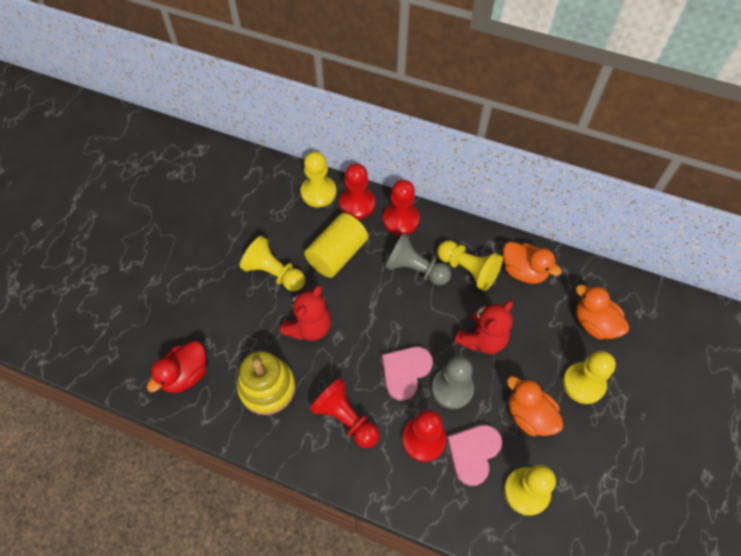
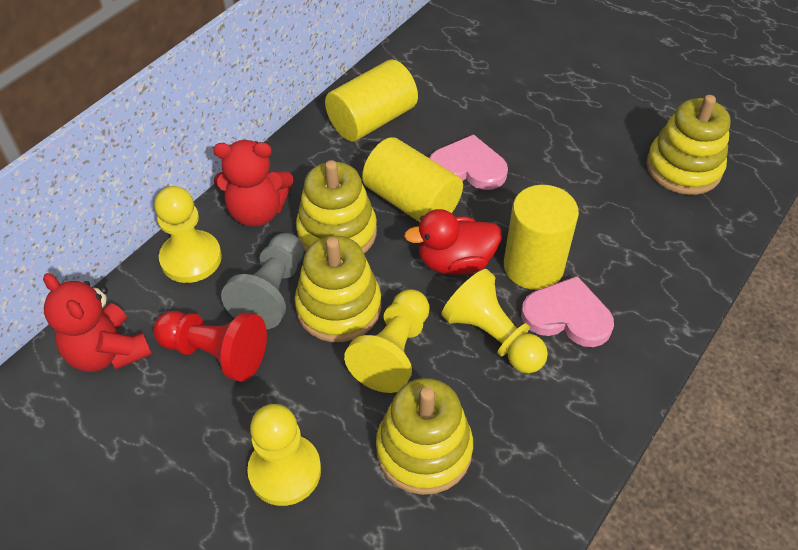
grey pawn: 2 -> 1
orange duck: 3 -> 0
red pawn: 4 -> 1
yellow cylinder: 1 -> 3
yellow pawn: 5 -> 4
yellow stacking toy: 1 -> 4

